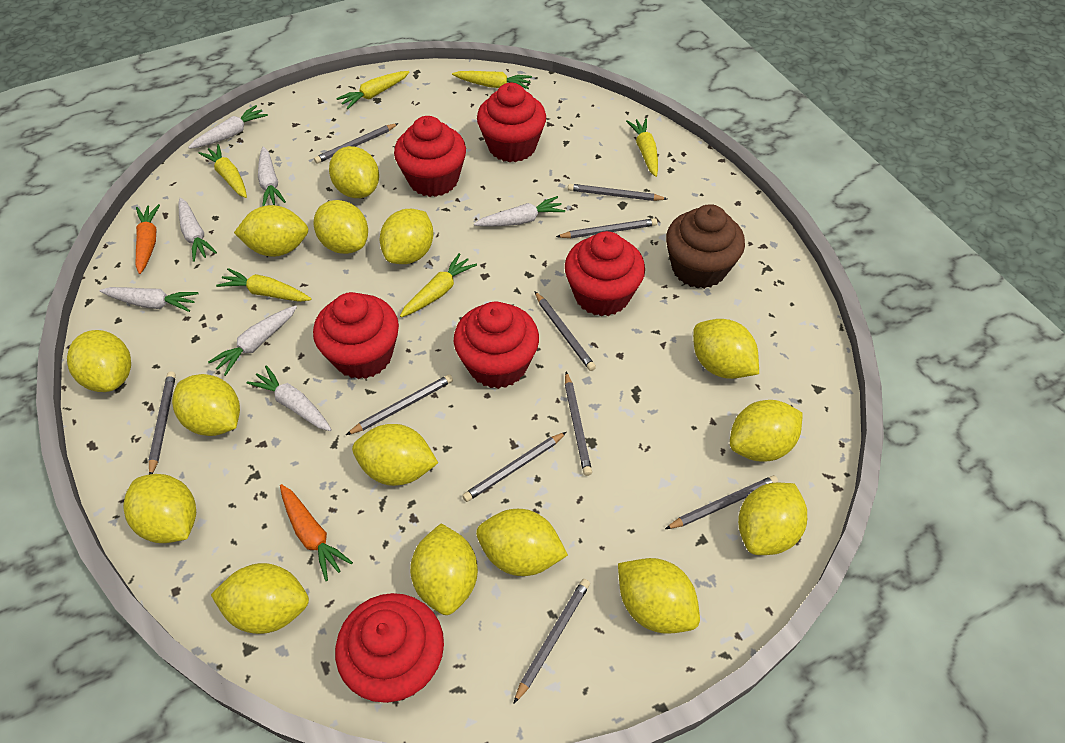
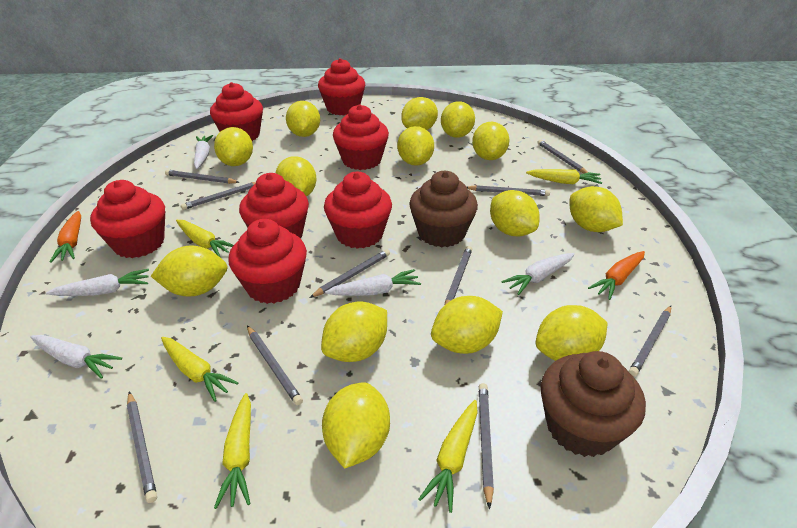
brown cupcake: 1 -> 2
red cupcake: 6 -> 7
white carrot: 7 -> 5
yellow carrot: 6 -> 5
yellow lemon: 15 -> 14

